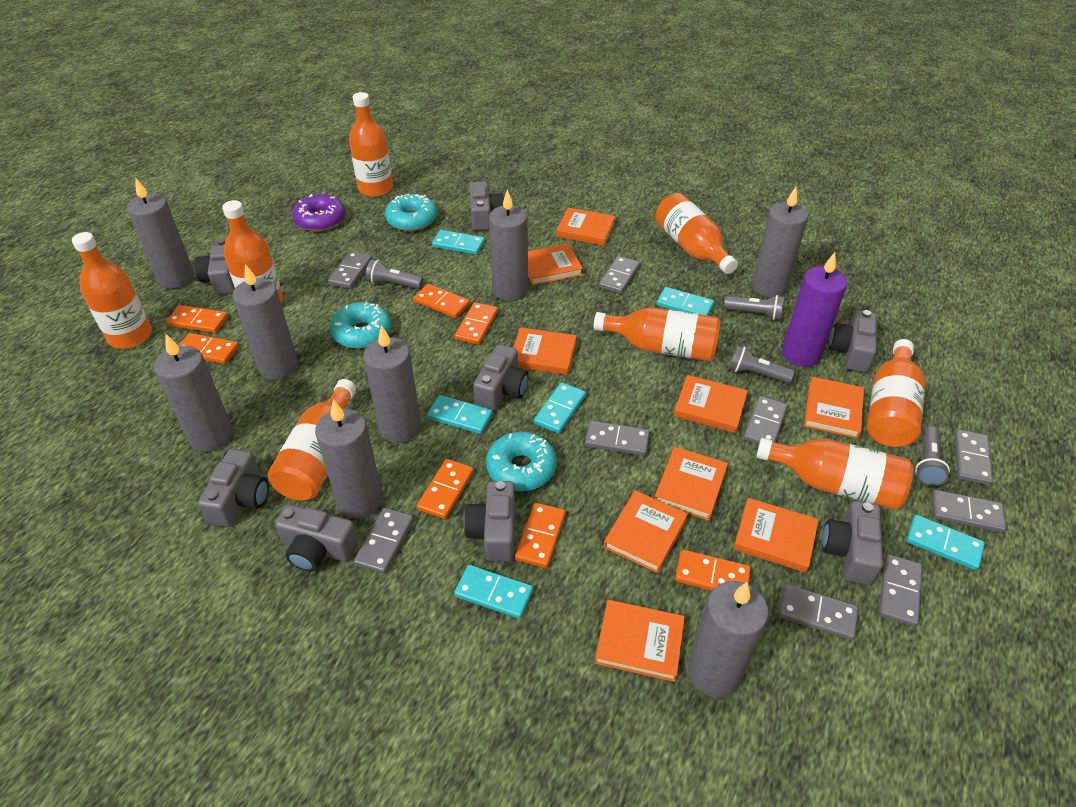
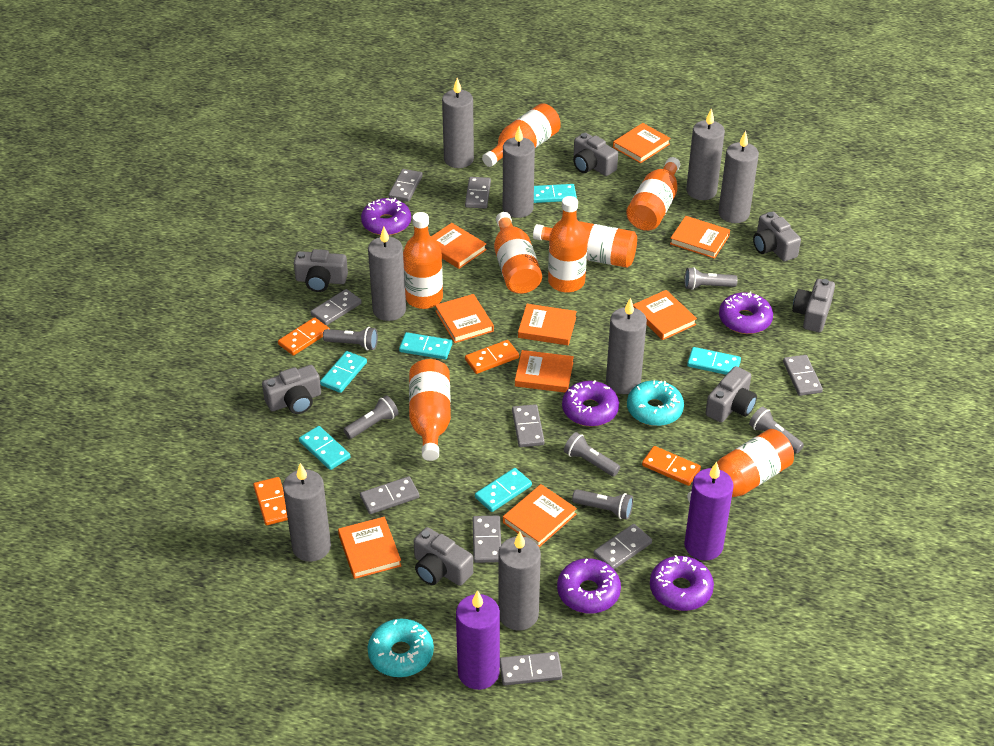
grey camera: 8 -> 7
grey flashlight: 4 -> 6
orange domino: 7 -> 4
purple candle: 1 -> 2
purple donut: 1 -> 5
turquoise donut: 3 -> 2

